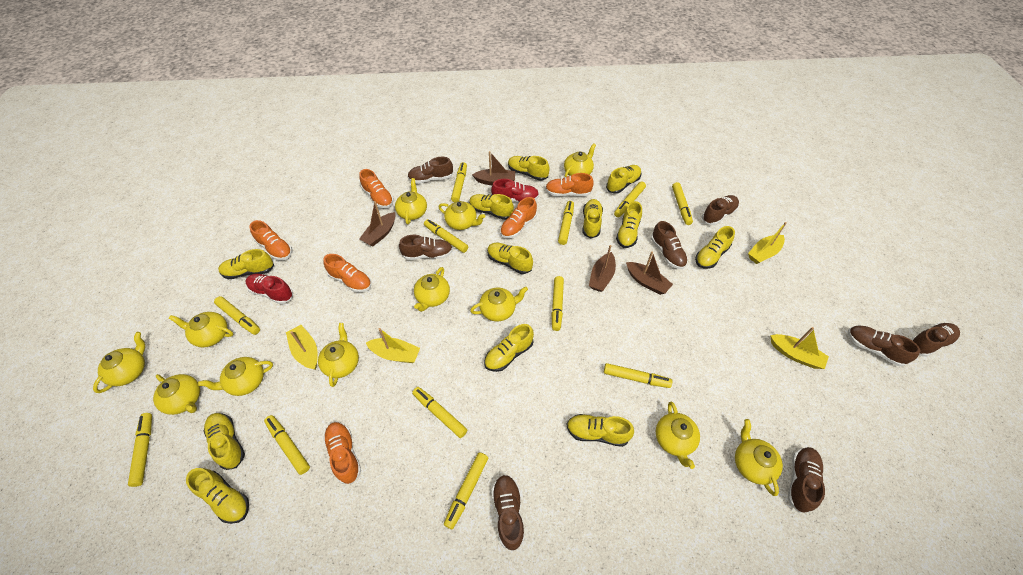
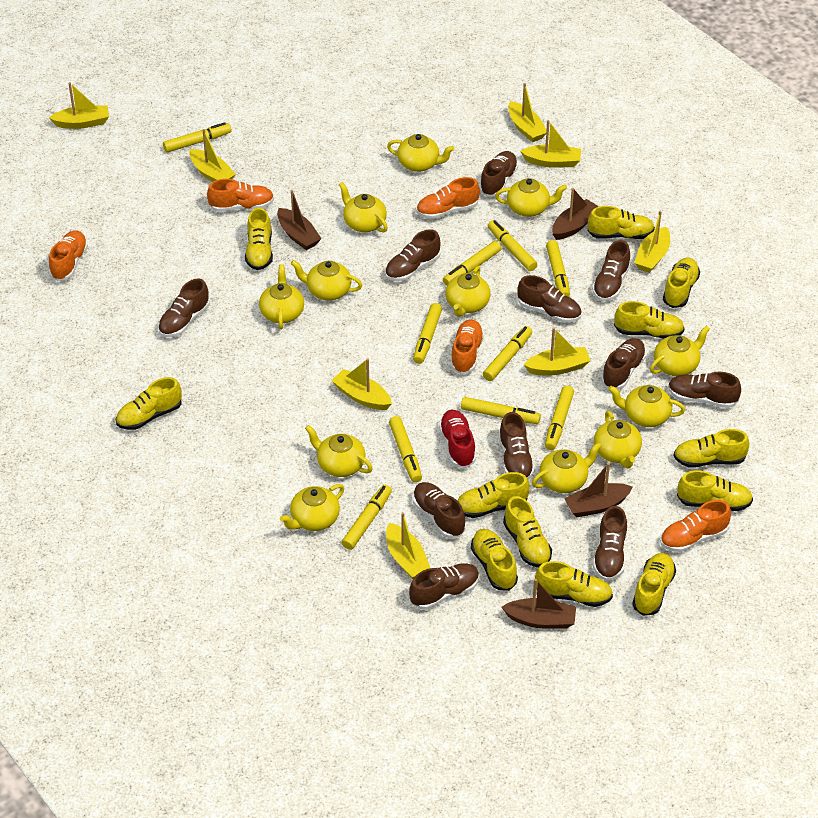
brown shoe: 8 -> 11
orange shoe: 6 -> 5
red shoe: 2 -> 1
yellow boat: 4 -> 8
yellow marker: 12 -> 10

